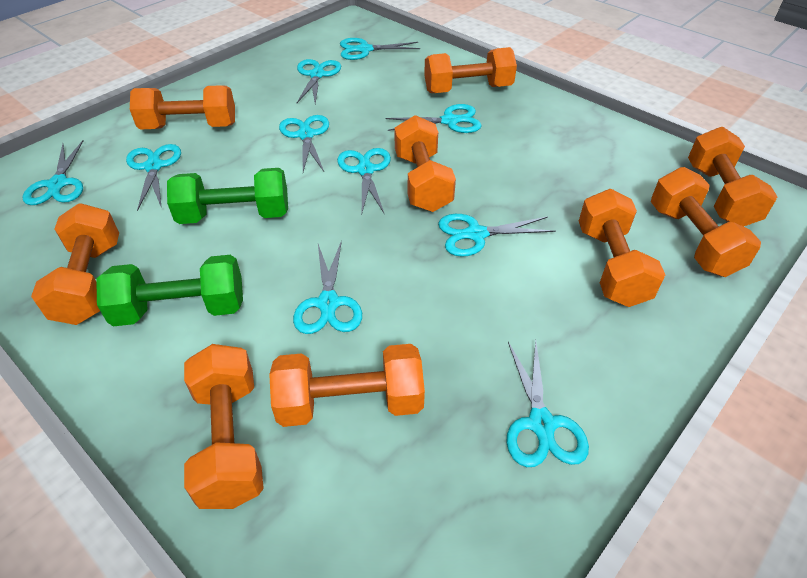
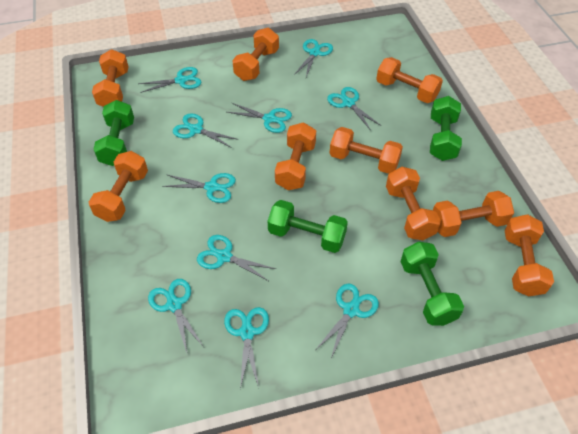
green dumbbell: 2 -> 4

